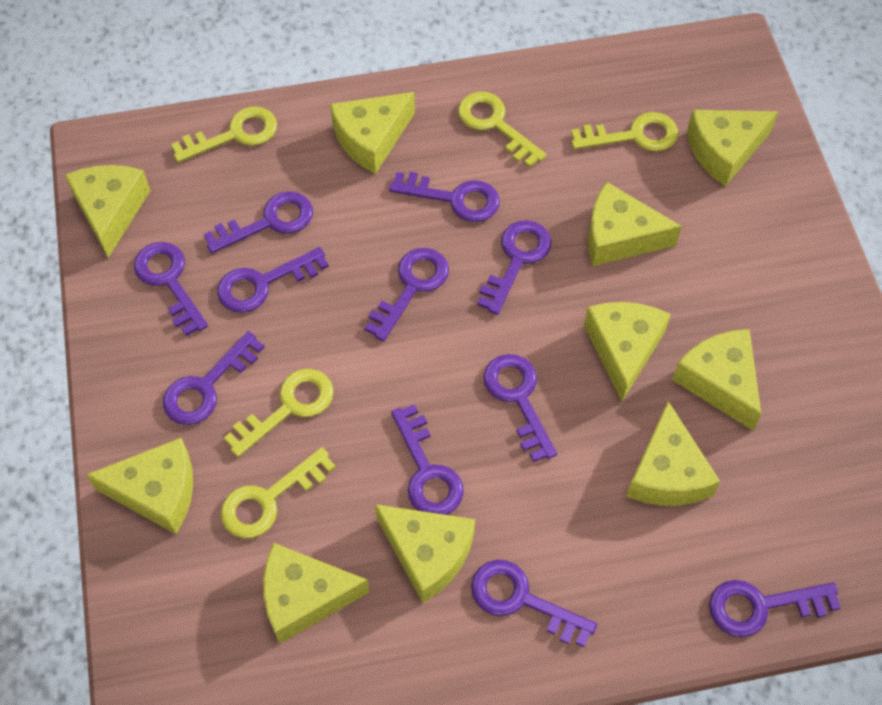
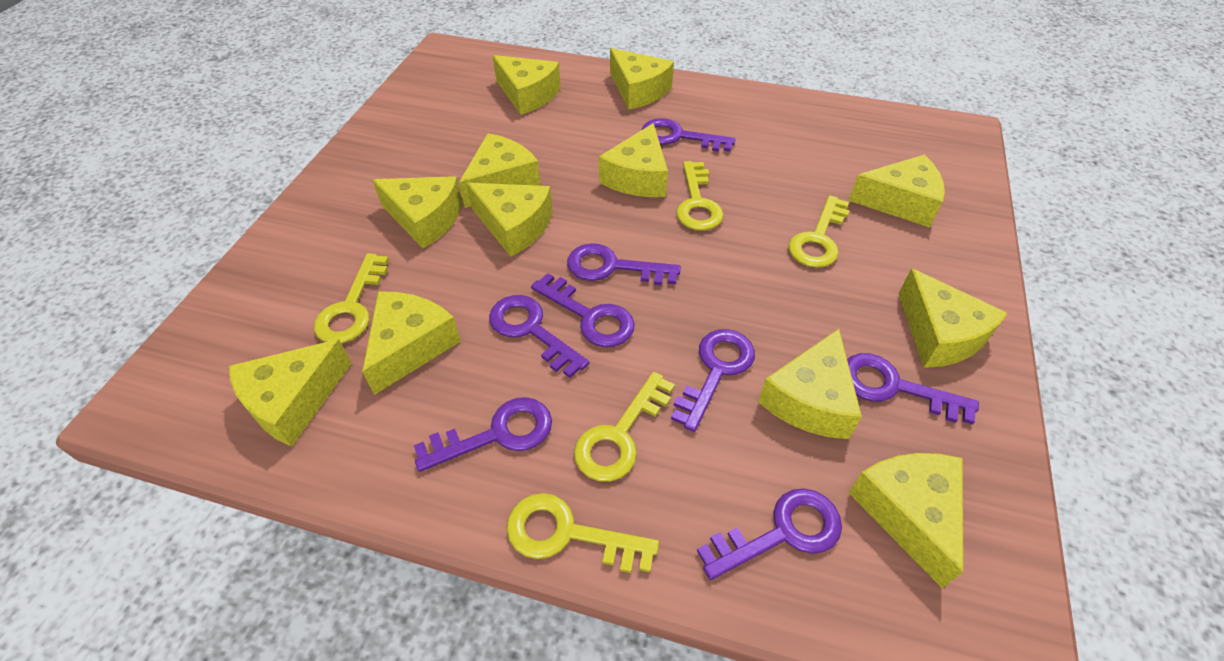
purple key: 11 -> 8
yellow cheese: 10 -> 12

